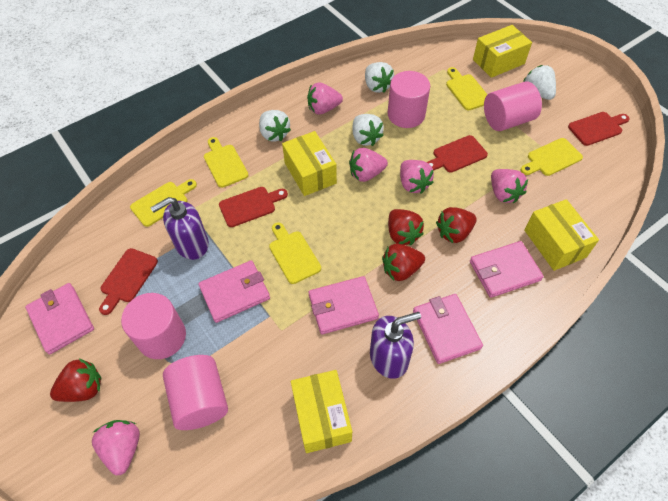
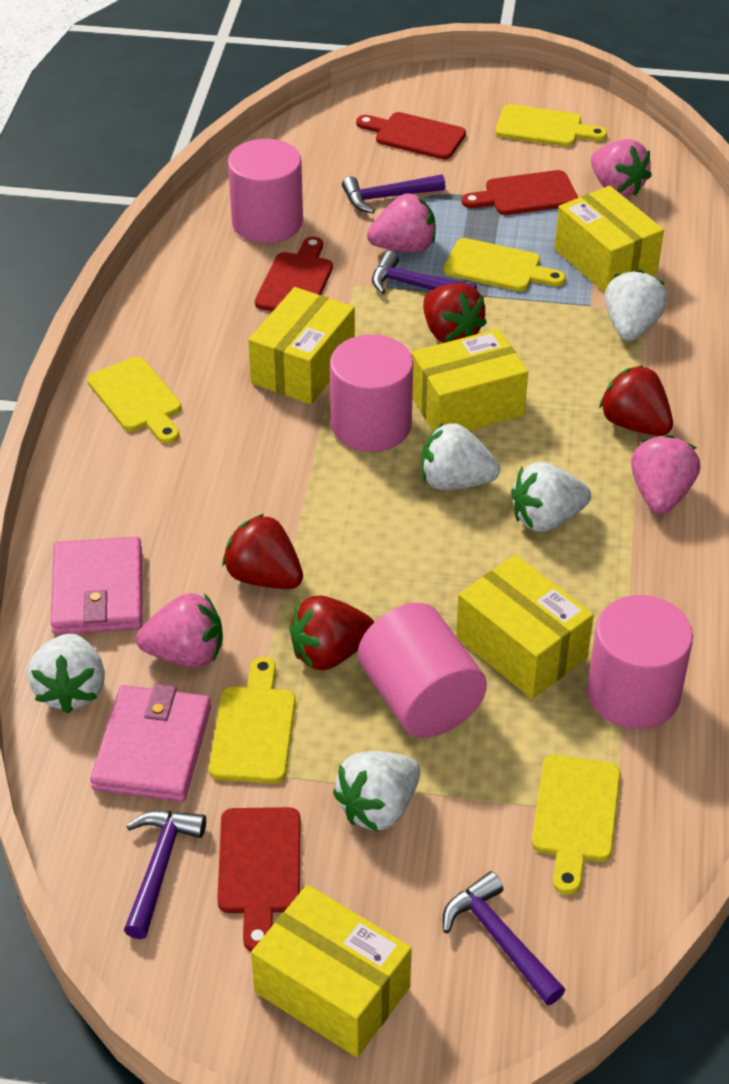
pink strawberry: 5 -> 4
pink wallet: 5 -> 2
purple hammer: 0 -> 4
purple soap dispenser: 2 -> 0
white strawberry: 4 -> 5
yellow box: 4 -> 5

